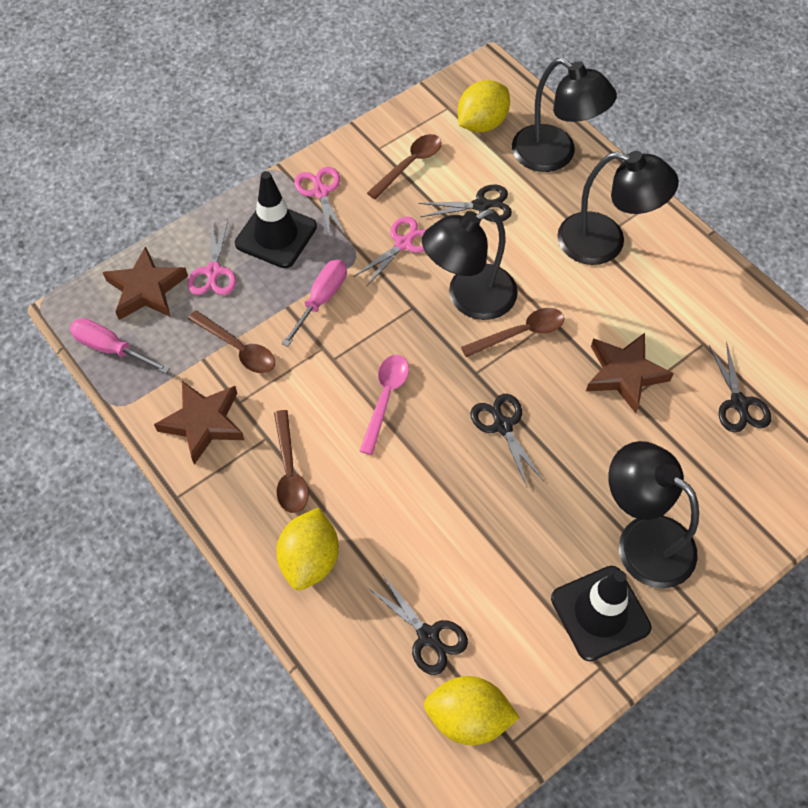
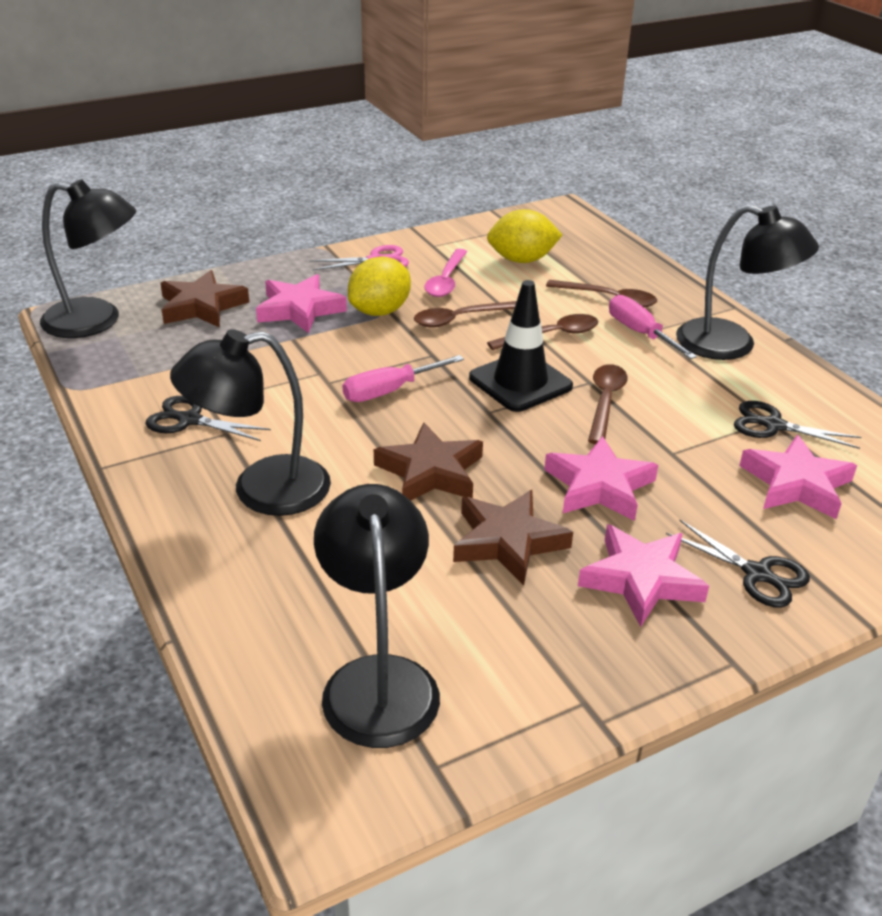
black scissors: 4 -> 3
black traffic cone: 2 -> 1
pink scissors: 3 -> 1
pink star: 0 -> 4
yellow lemon: 3 -> 2

